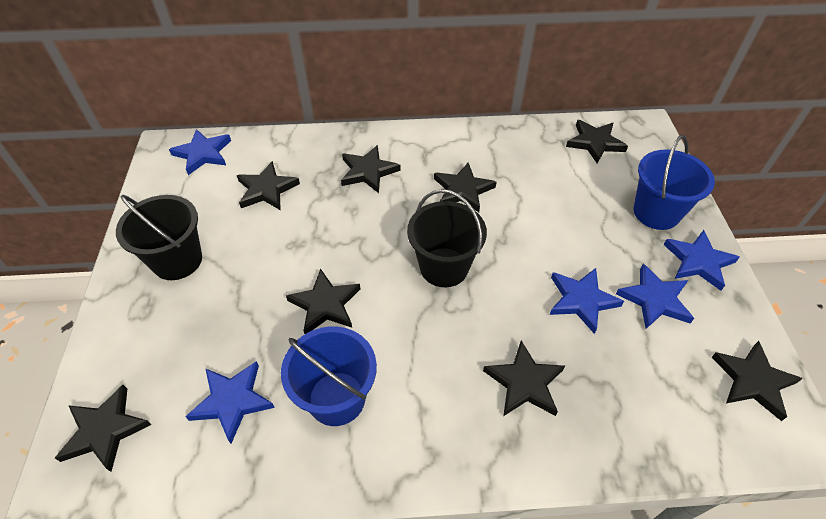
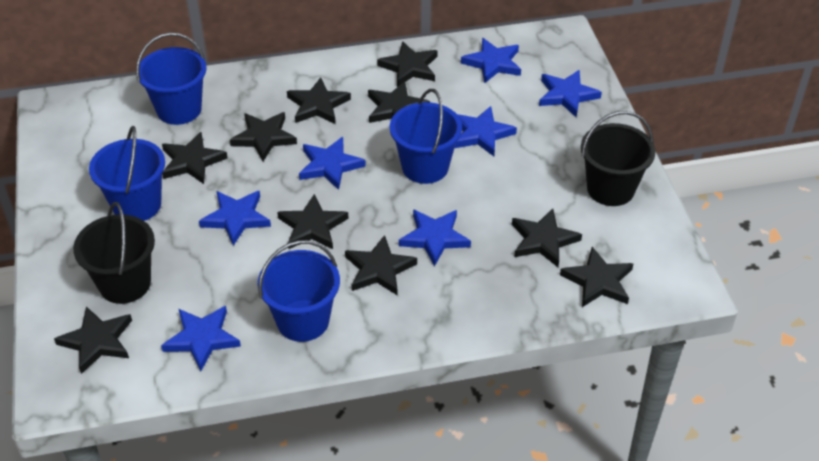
black star: 8 -> 10
blue bucket: 2 -> 4
blue star: 5 -> 7

